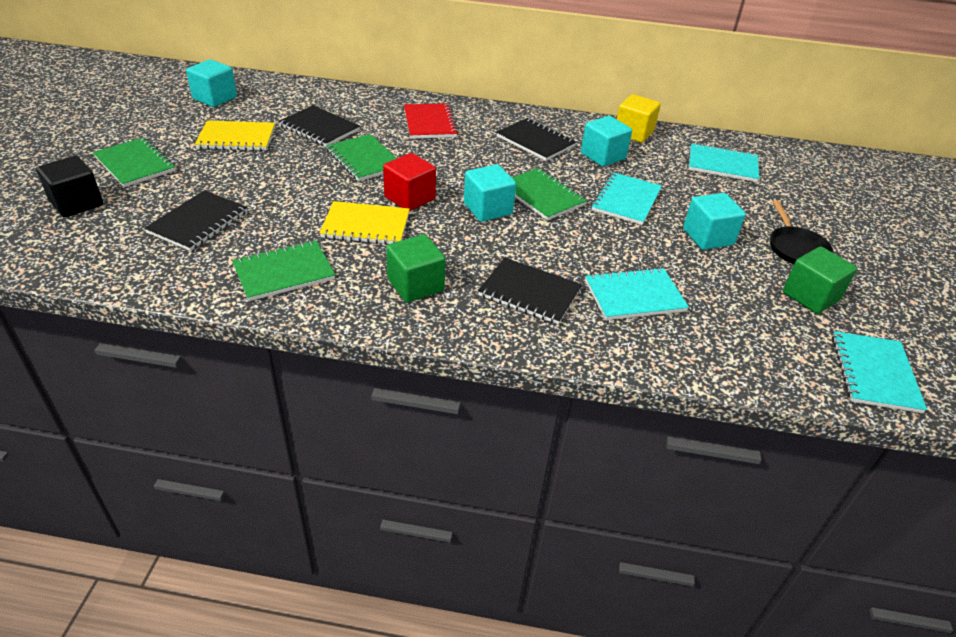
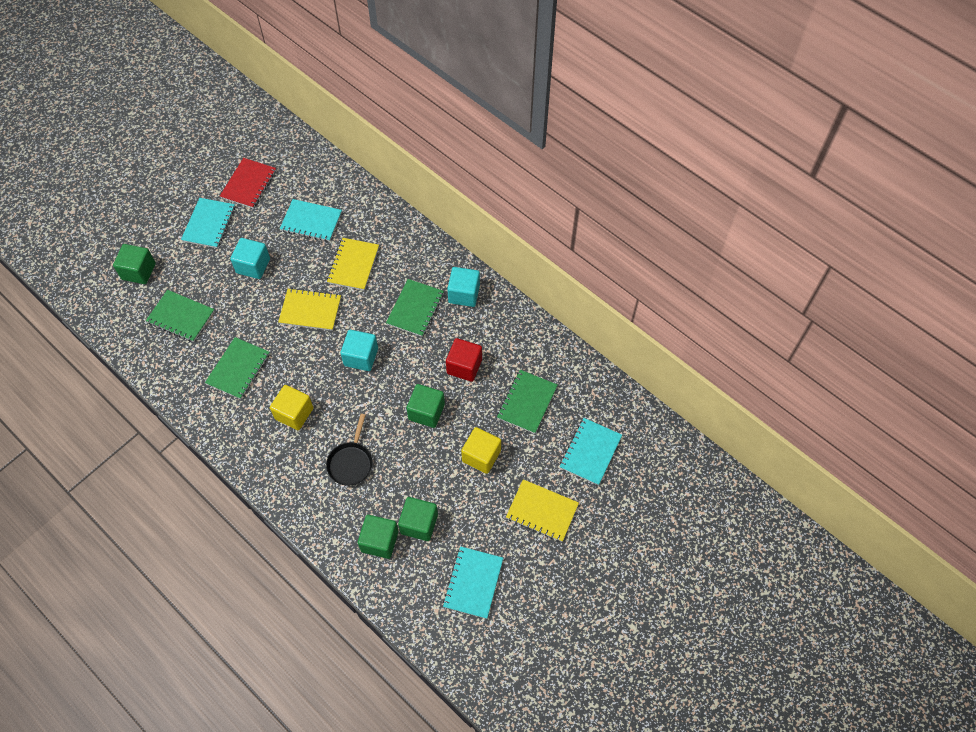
black cube: 1 -> 0
black notebook: 4 -> 0
green cube: 2 -> 4
turquoise cube: 4 -> 3
yellow cube: 1 -> 2
yellow notebook: 2 -> 3

